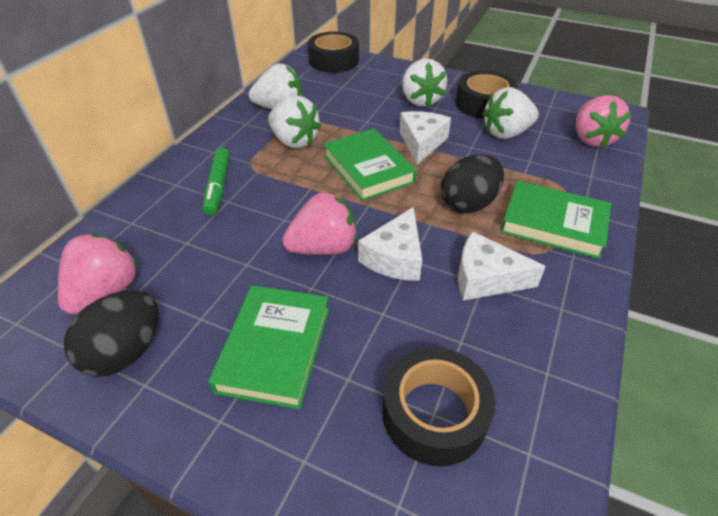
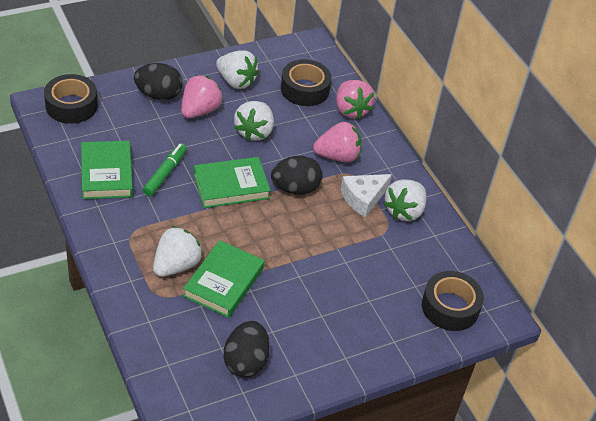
black egg: 2 -> 3
white cheese: 3 -> 1

